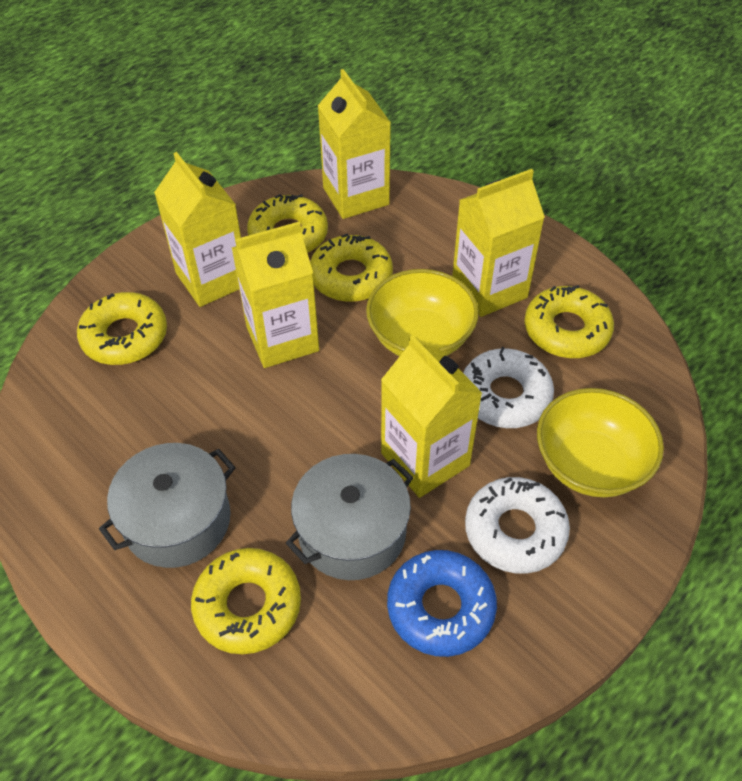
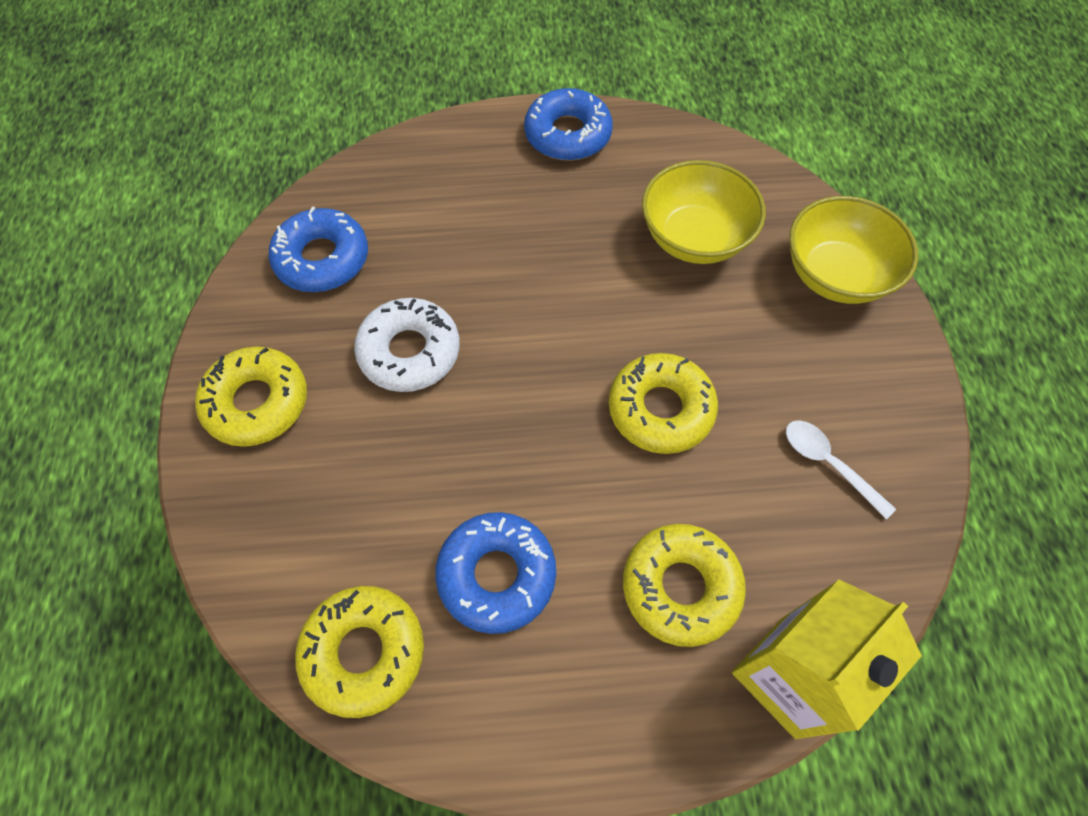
blue donut: 1 -> 3
grey pot: 2 -> 0
white donut: 2 -> 1
white spoon: 0 -> 1
yellow carton: 5 -> 1
yellow donut: 5 -> 4

